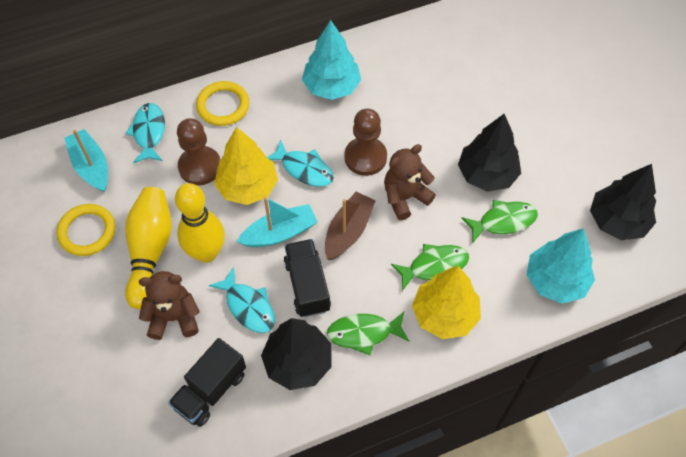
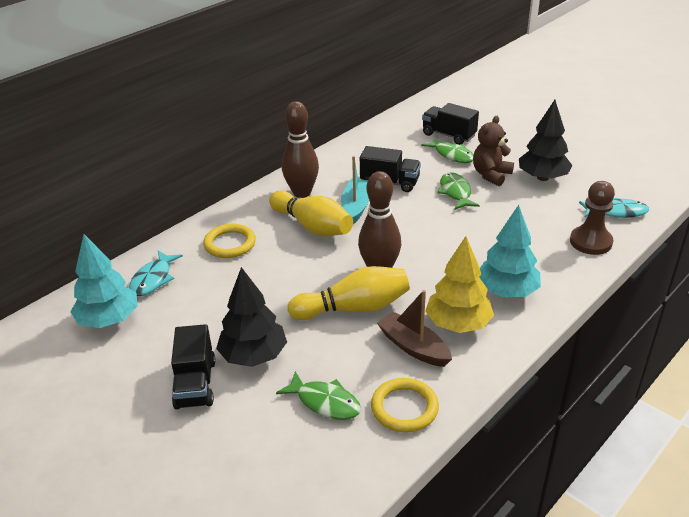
black tree: 3 -> 2
black truck: 2 -> 3
brown bowling pin: 0 -> 2
brown pawn: 2 -> 1
brown teddy bear: 2 -> 1
turquoise boat: 2 -> 1
turquoise fish: 3 -> 2
yellow tree: 2 -> 1

